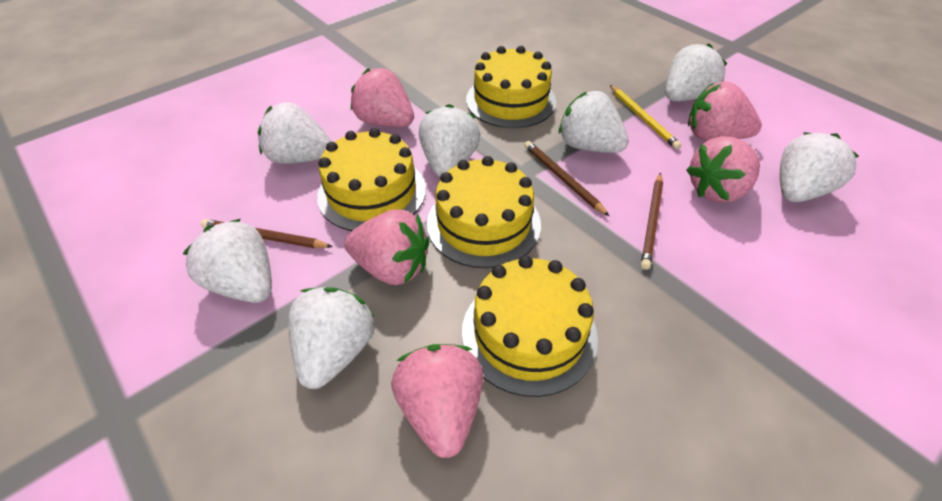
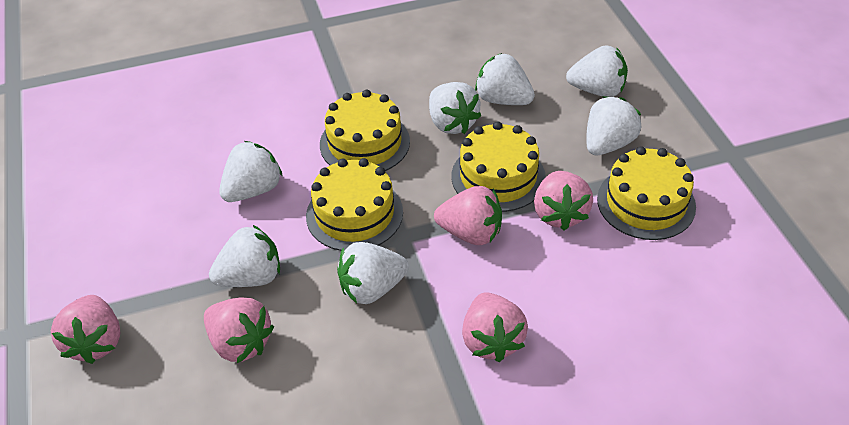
brown pencil: 3 -> 0
yellow pencil: 1 -> 0

